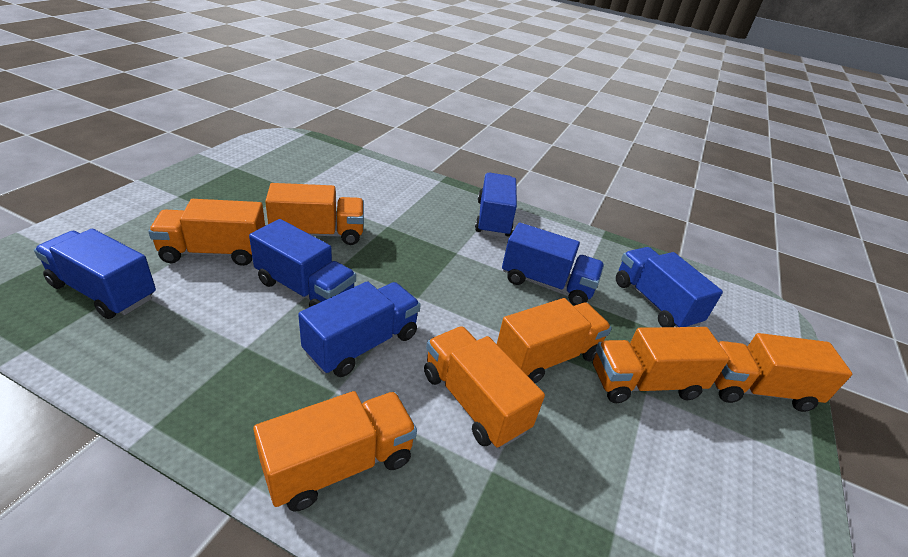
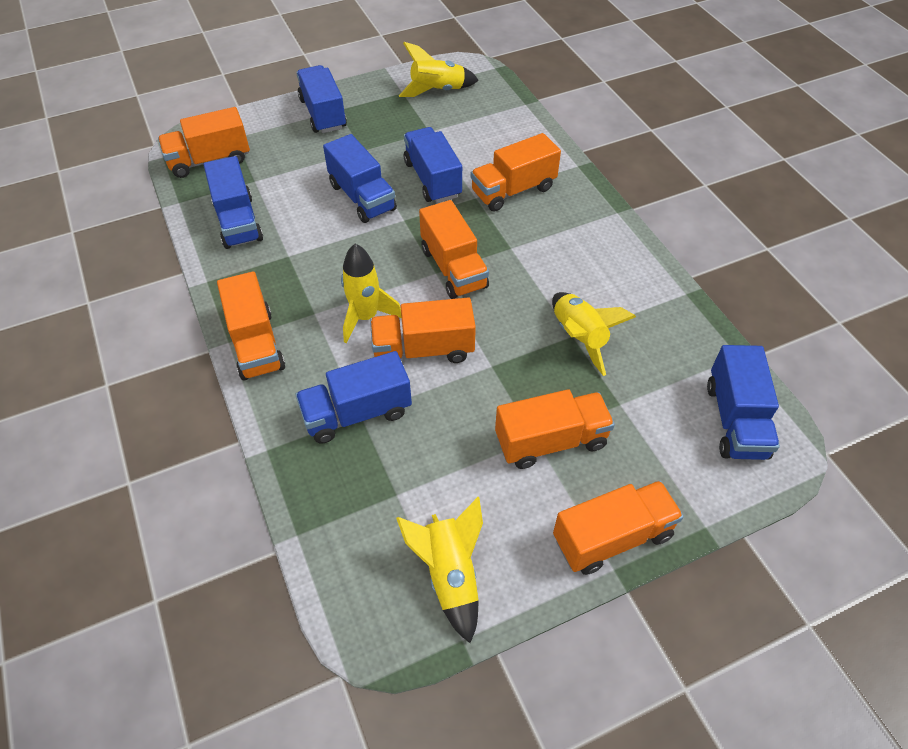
yellow rocket: 0 -> 4

